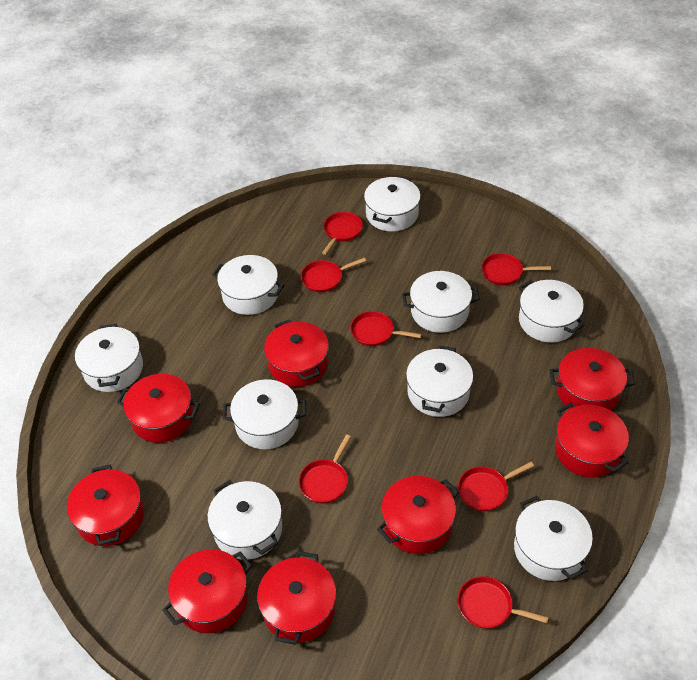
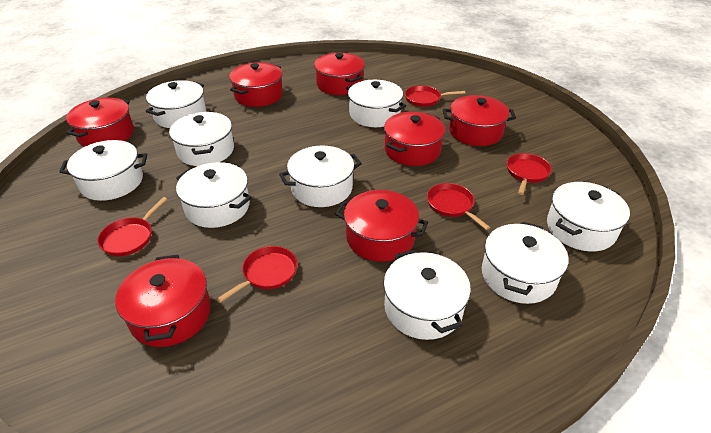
red pan: 7 -> 5
red pot: 8 -> 7

